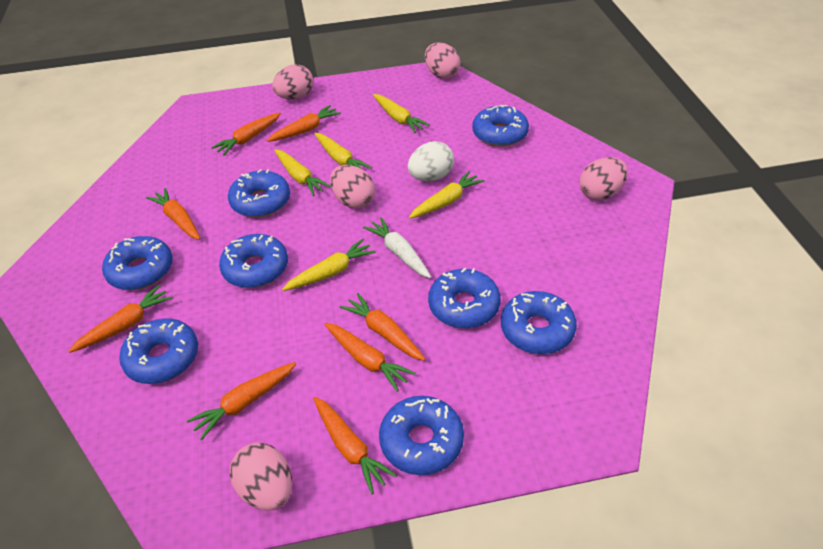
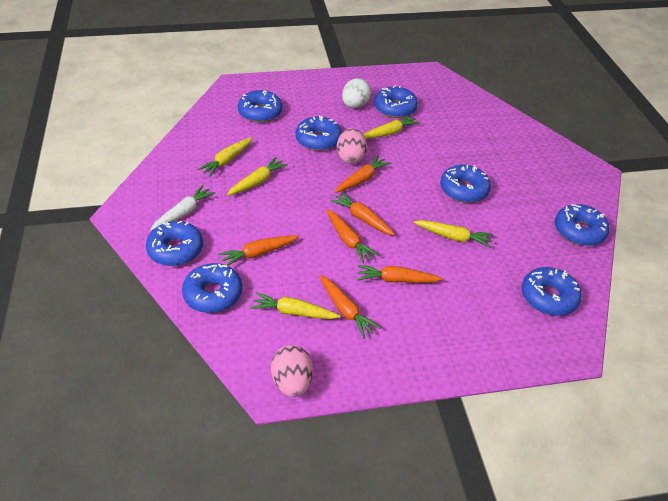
orange carrot: 8 -> 6
pink egg: 5 -> 2

